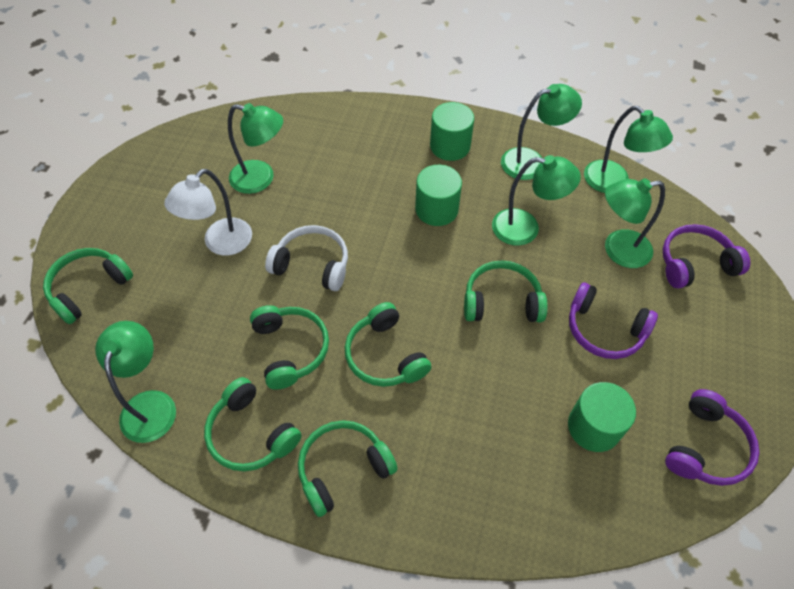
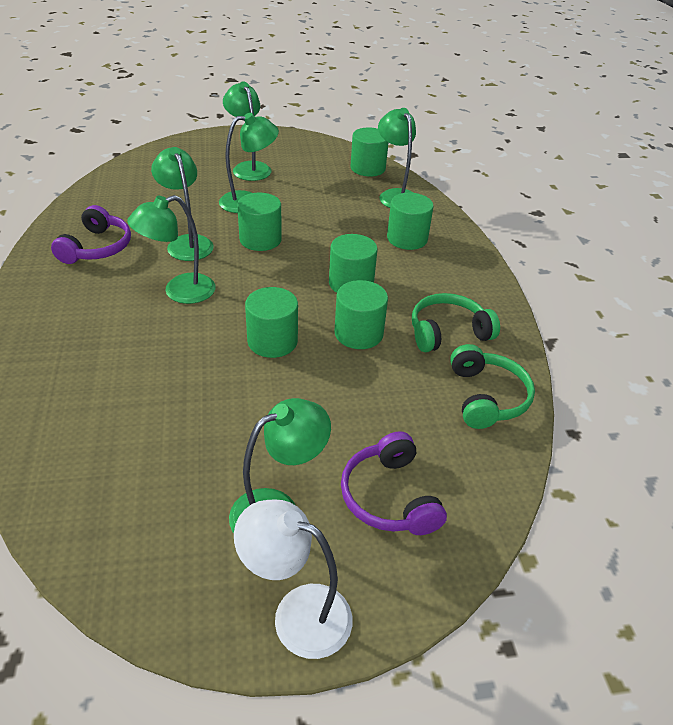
green cylinder: 3 -> 6
green headphones: 6 -> 2
purple headphones: 3 -> 2
white headphones: 1 -> 0

